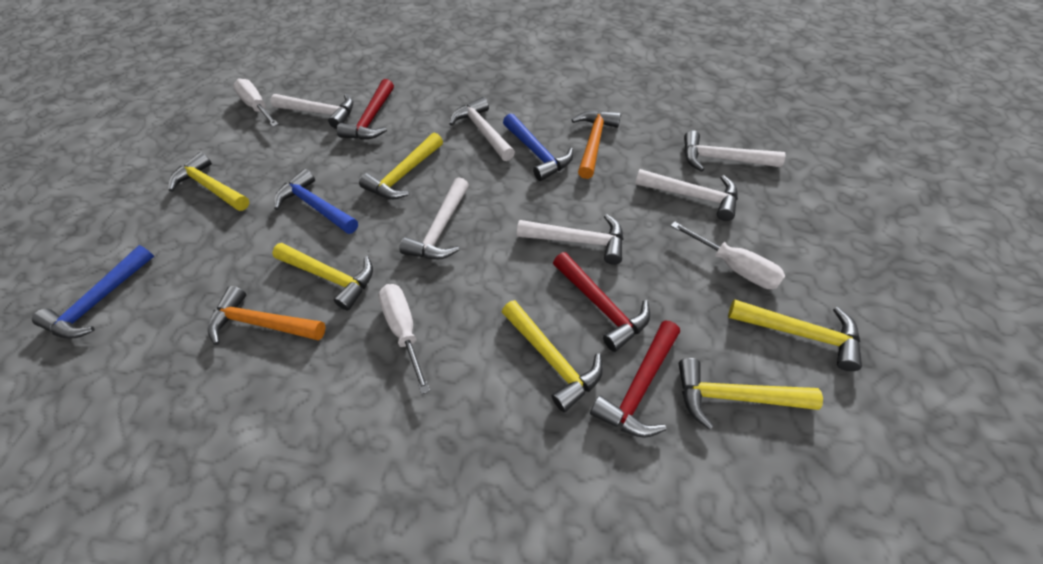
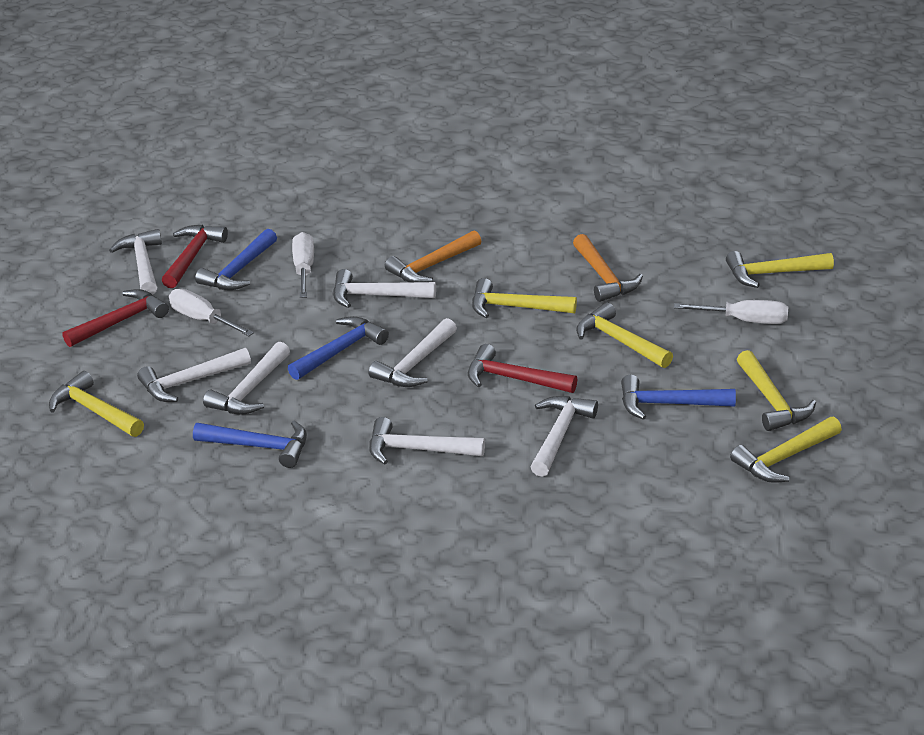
blue hammer: 3 -> 4
white hammer: 6 -> 7

